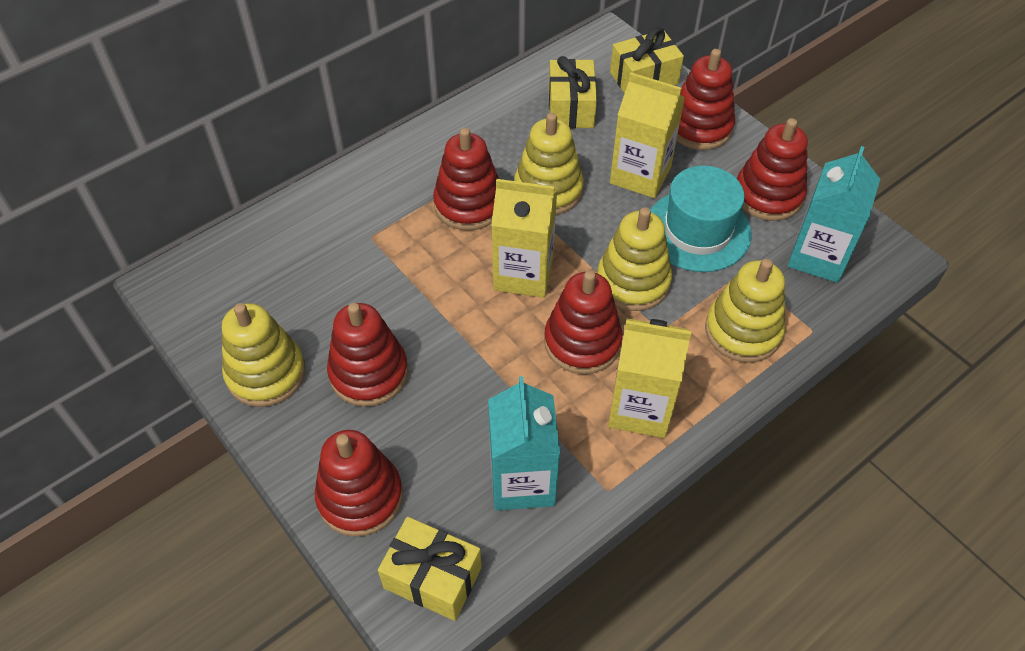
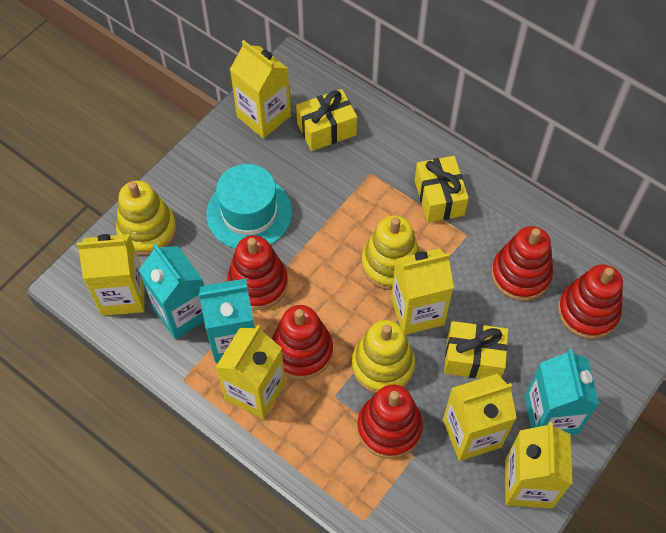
red stacking toy: 6 -> 5
turquoise carton: 2 -> 3
yellow carton: 3 -> 6
yellow stacking toy: 4 -> 3

